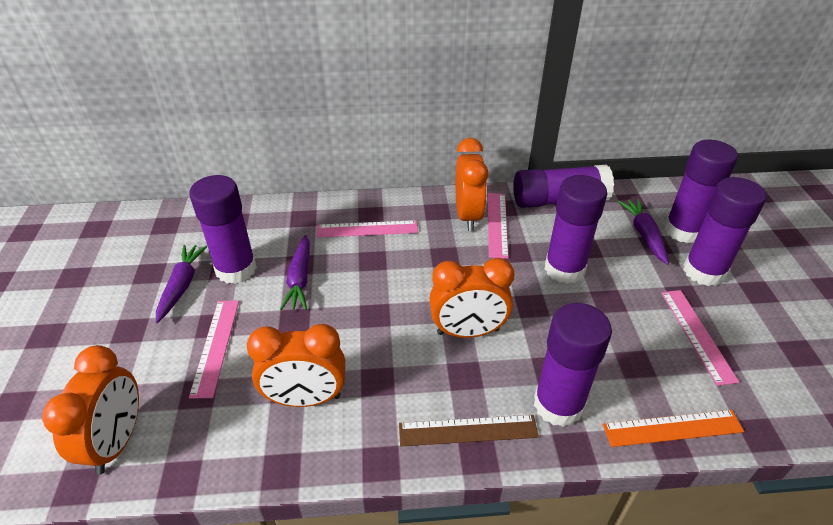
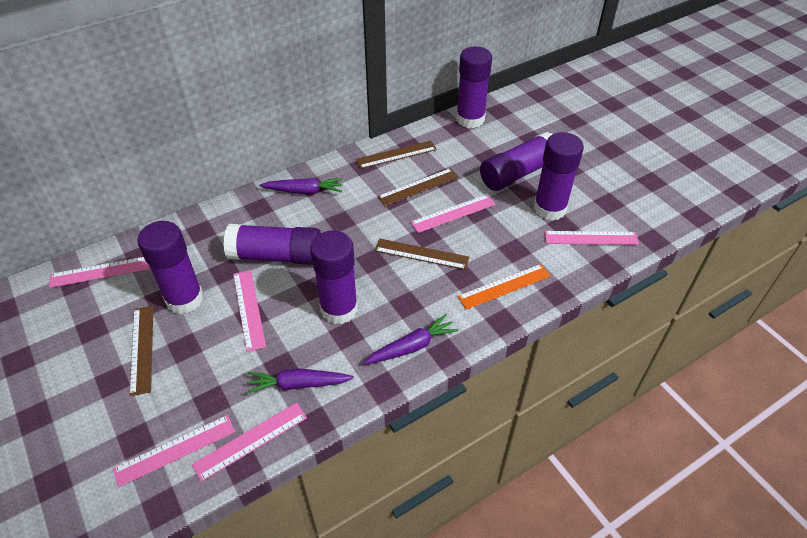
brown ruler: 1 -> 4
orange clock: 4 -> 0
pink ruler: 4 -> 6

